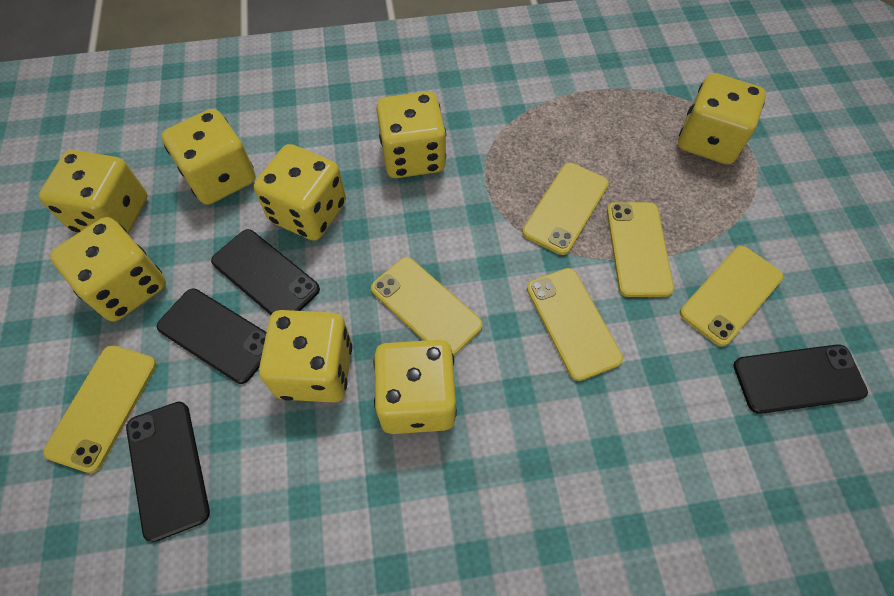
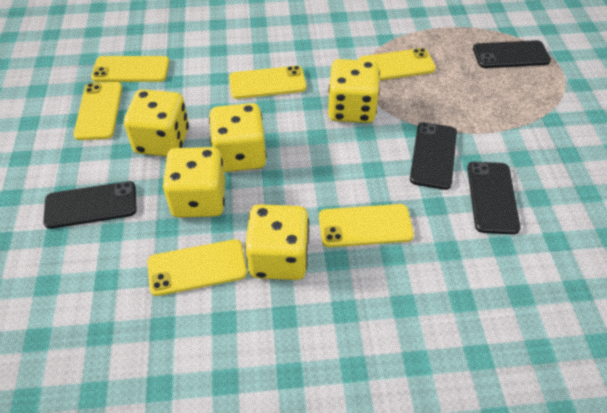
yellow dice: 8 -> 5

